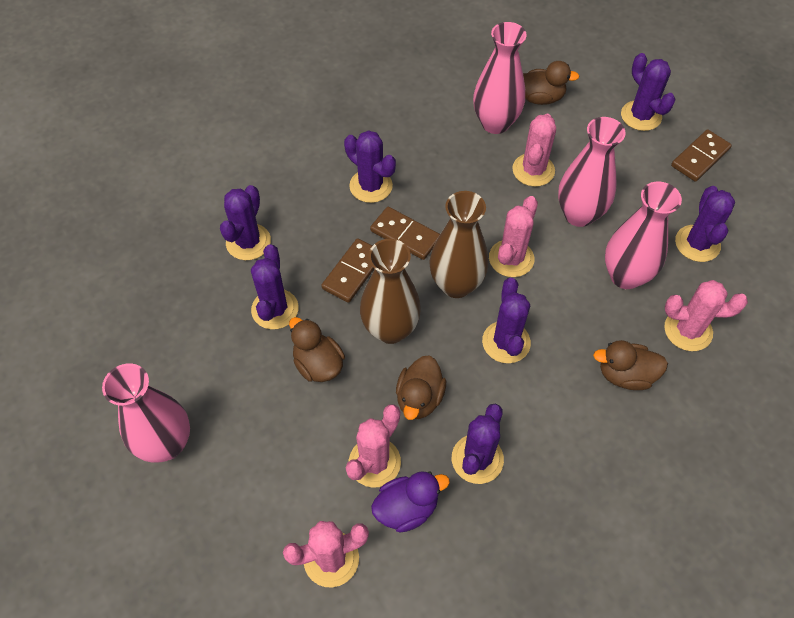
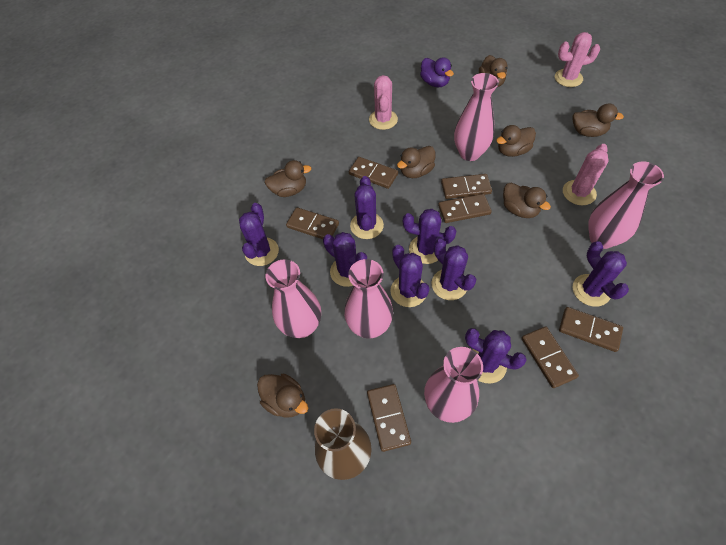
brown domino: 3 -> 7
brown duck: 4 -> 7
brown vase: 2 -> 1
pink cactus: 5 -> 3
pink vase: 4 -> 5
purple cactus: 7 -> 8

